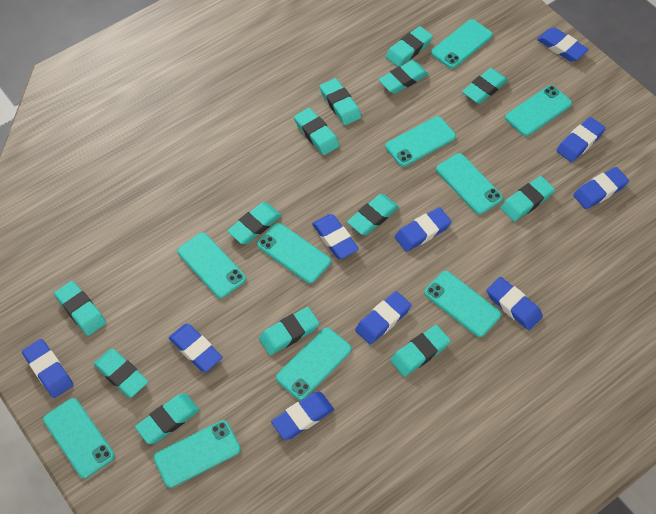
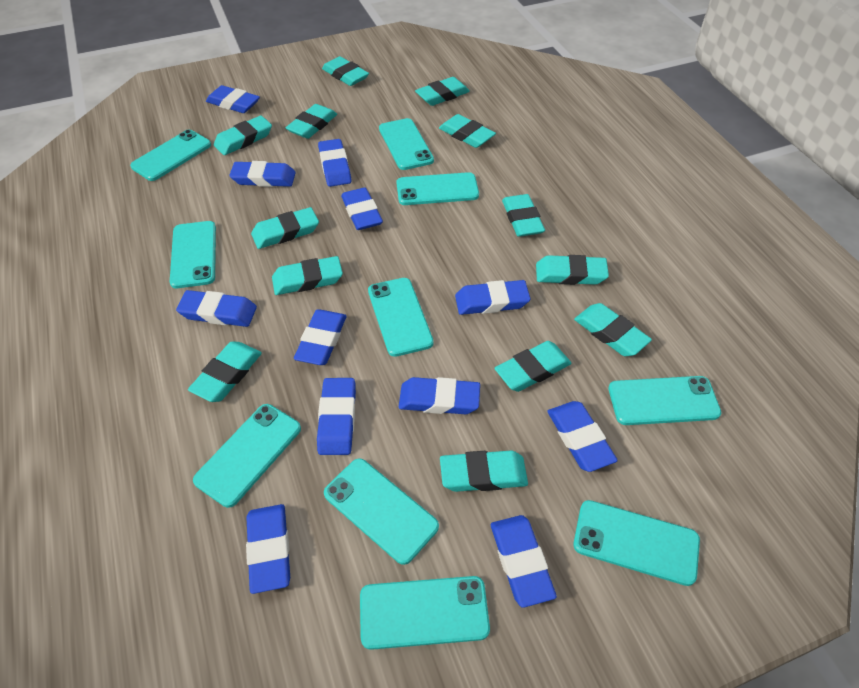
blue eraser: 10 -> 12

